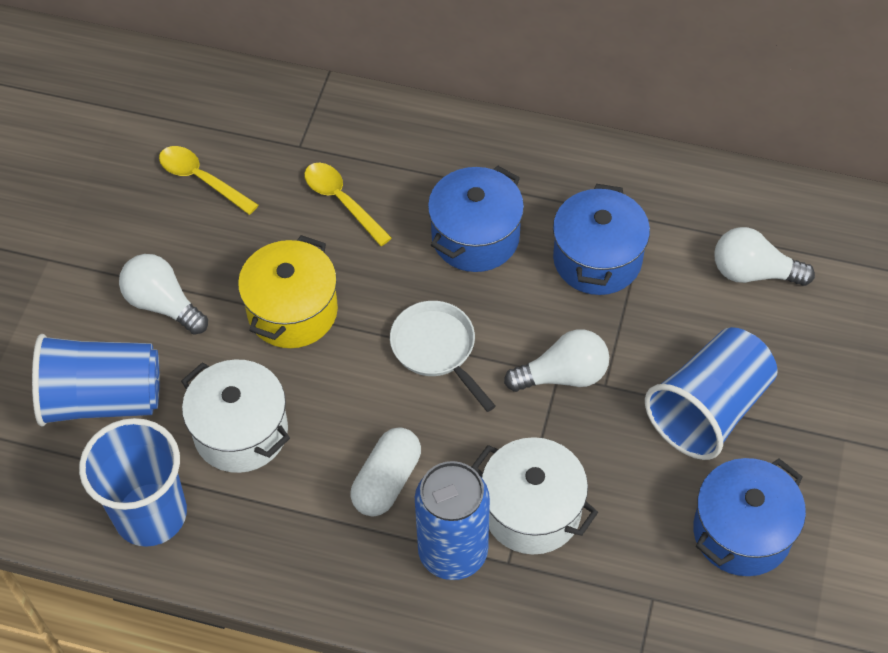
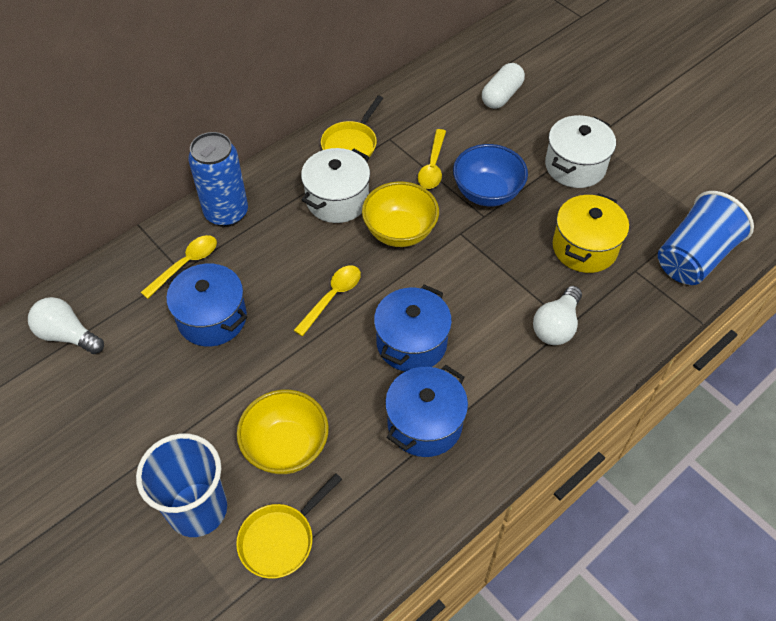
blue bowl: 0 -> 1
blue cup: 3 -> 2
white light bulb: 3 -> 2
white pan: 1 -> 0
yellow bowl: 0 -> 2
yellow pan: 0 -> 2
yellow spoon: 2 -> 3

